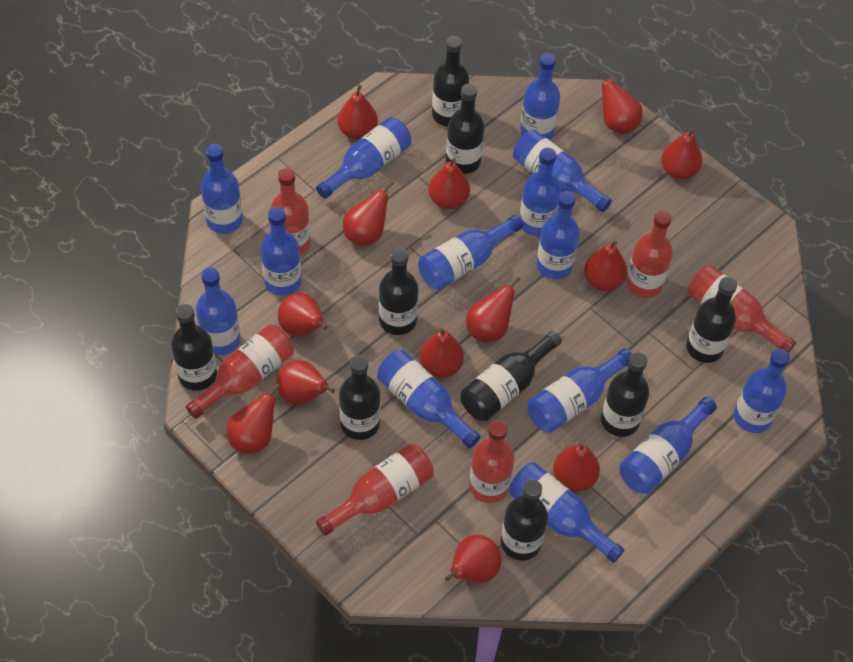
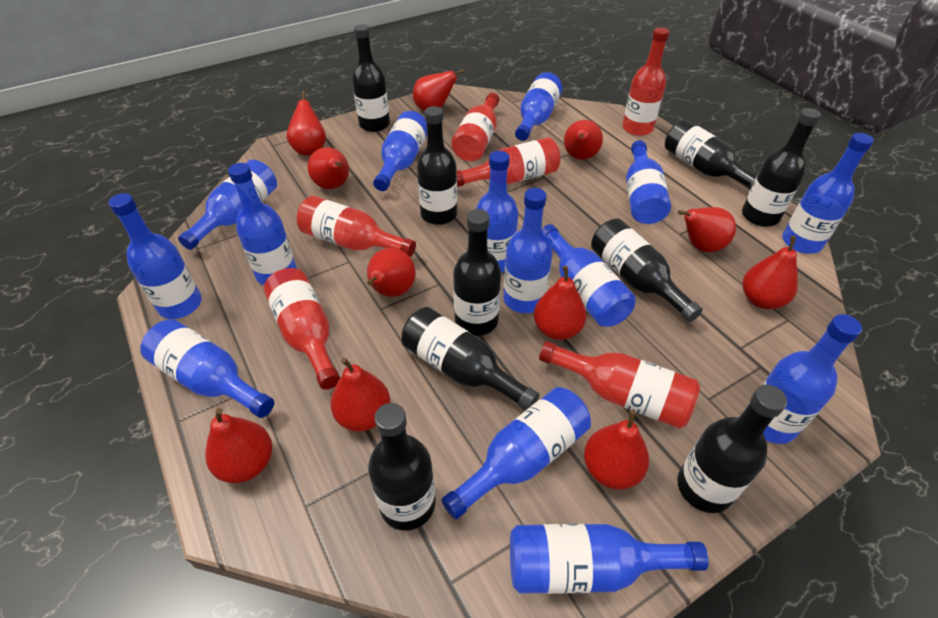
red pear: 13 -> 11

